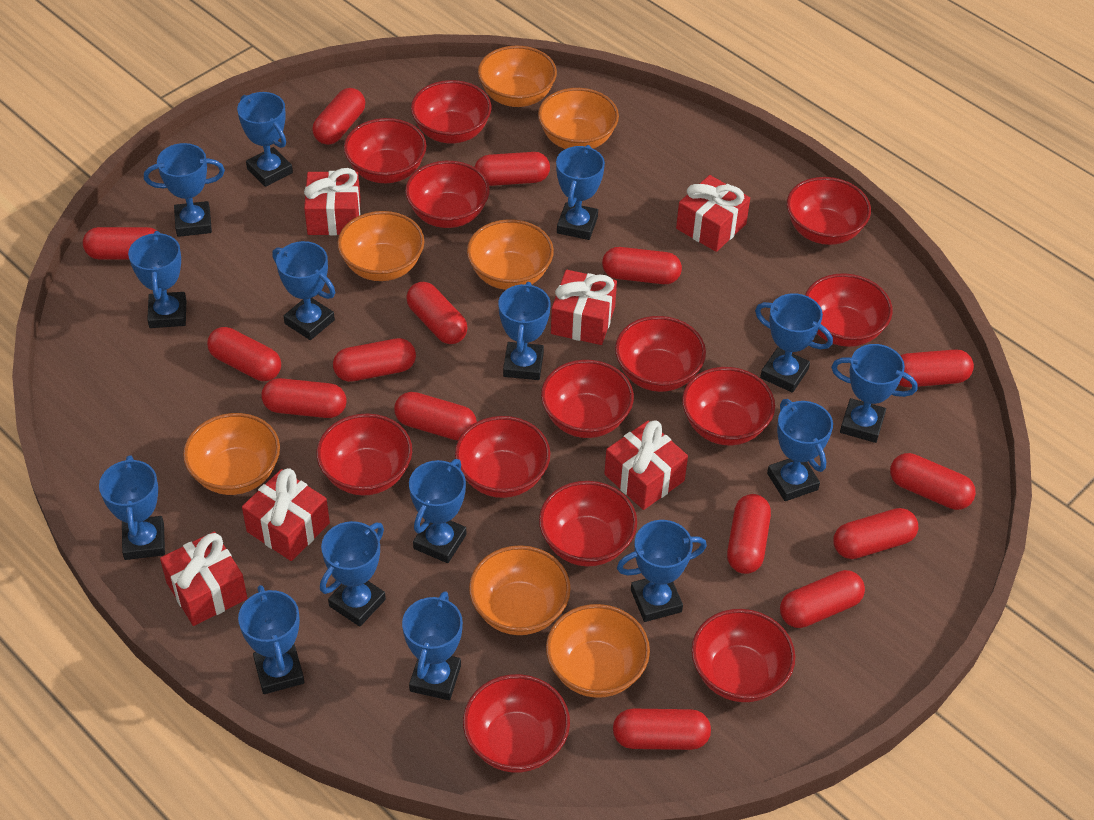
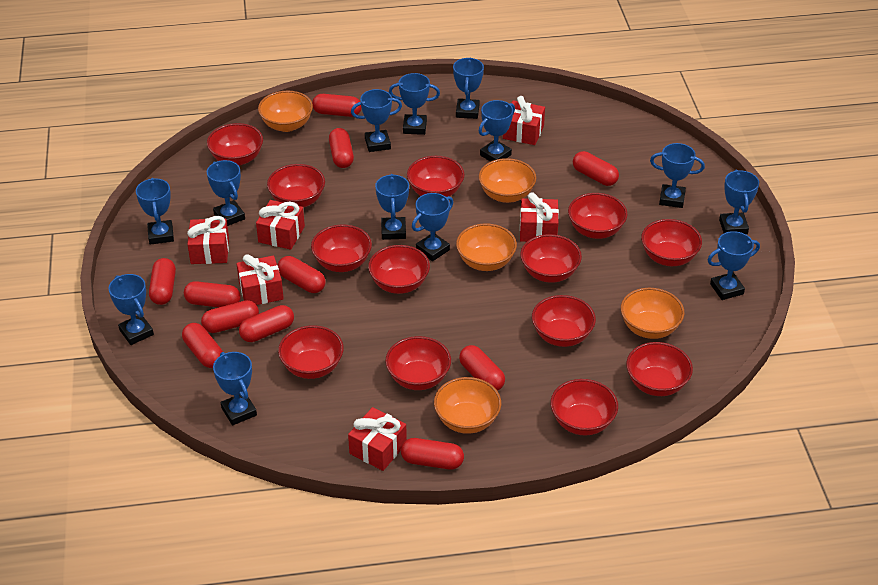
blue trophy: 15 -> 13
orange bowl: 7 -> 5
red capsule: 15 -> 11

